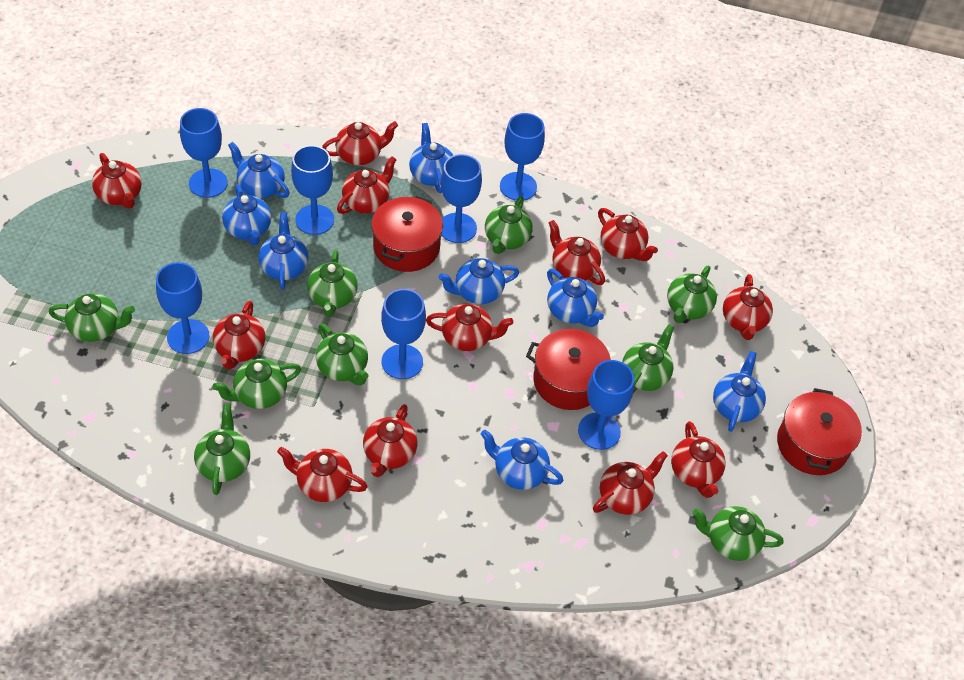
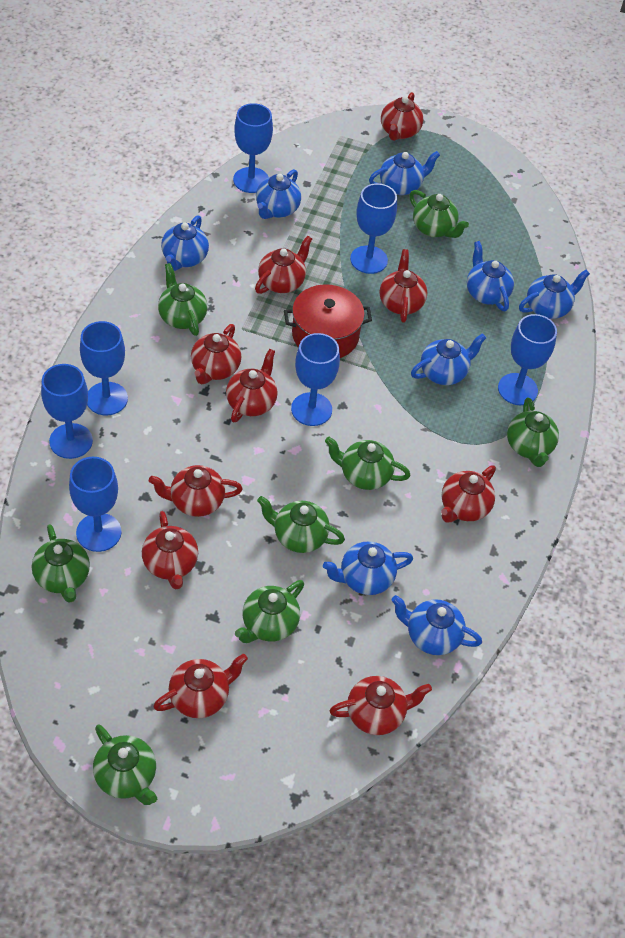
green teapot: 9 -> 8
red pot: 3 -> 1
red teapot: 12 -> 10

